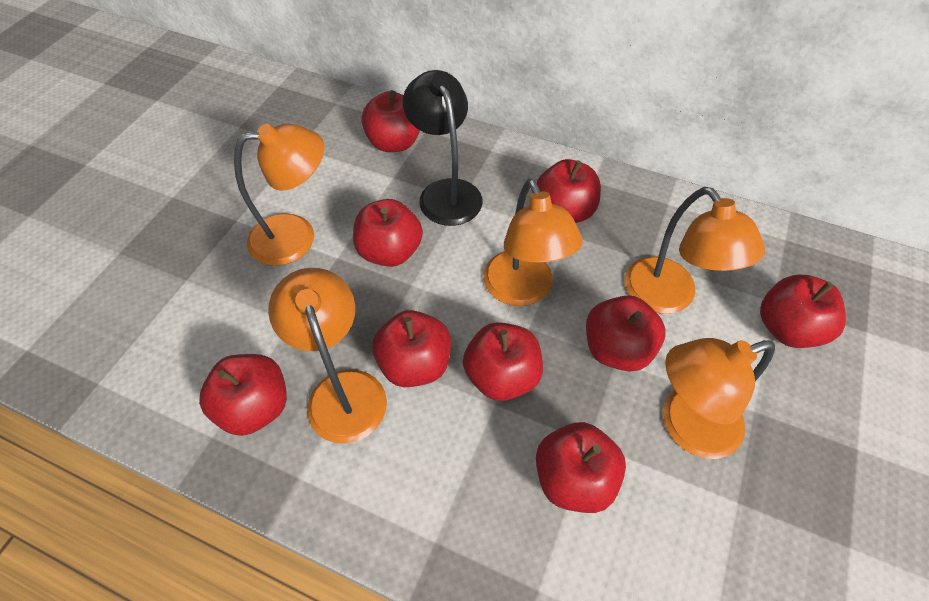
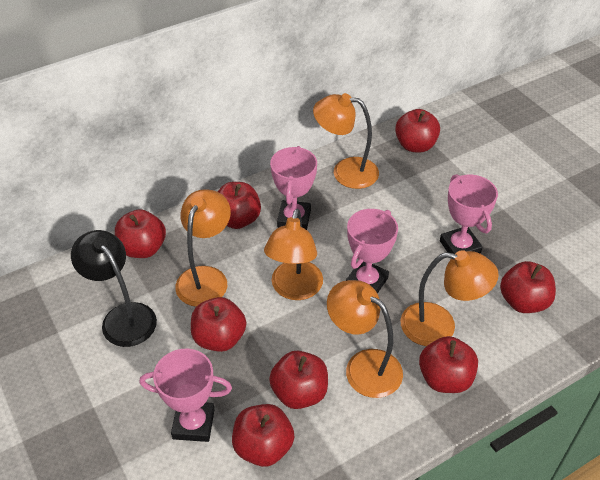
pink trophy: 0 -> 4
red apple: 9 -> 8

